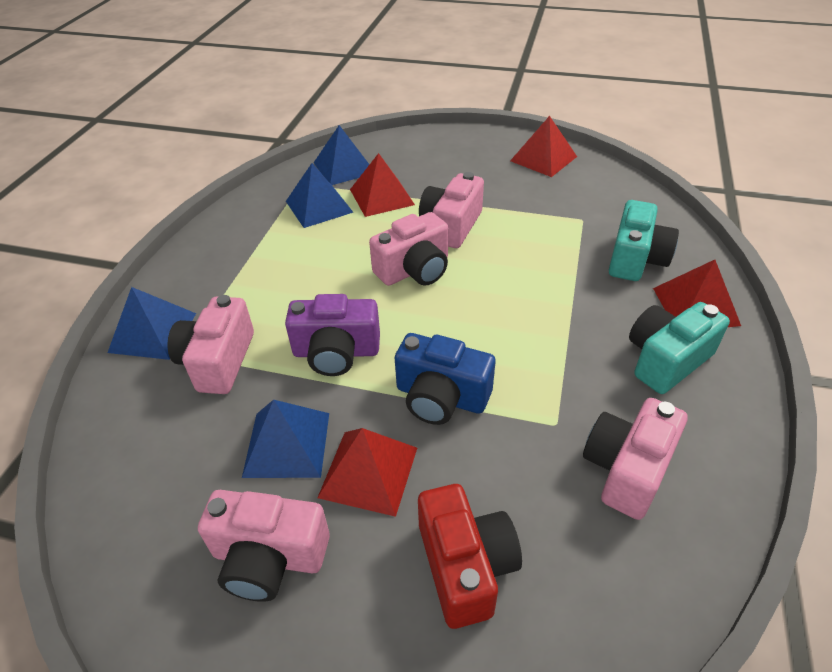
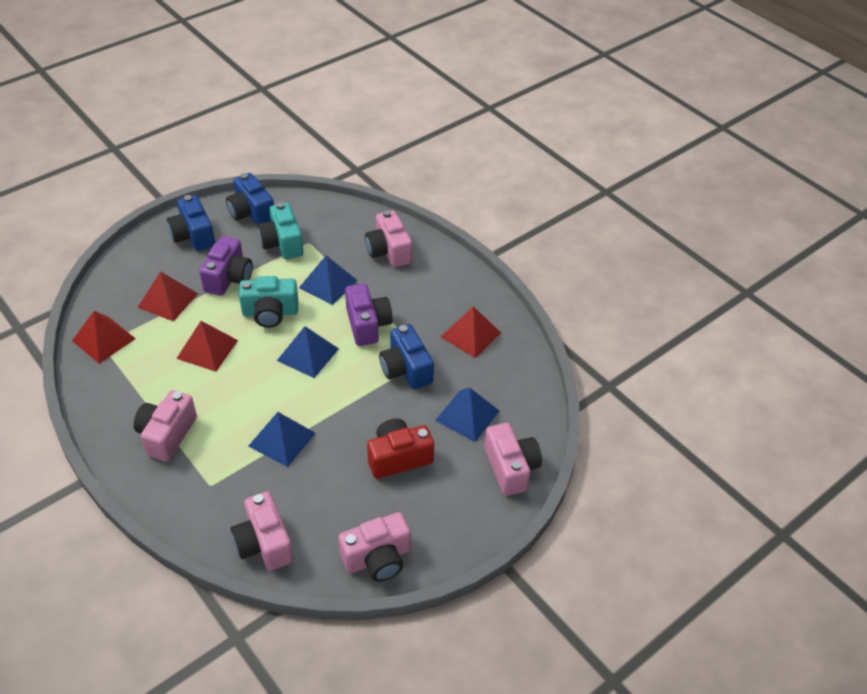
blue camera: 1 -> 3
purple camera: 1 -> 2

